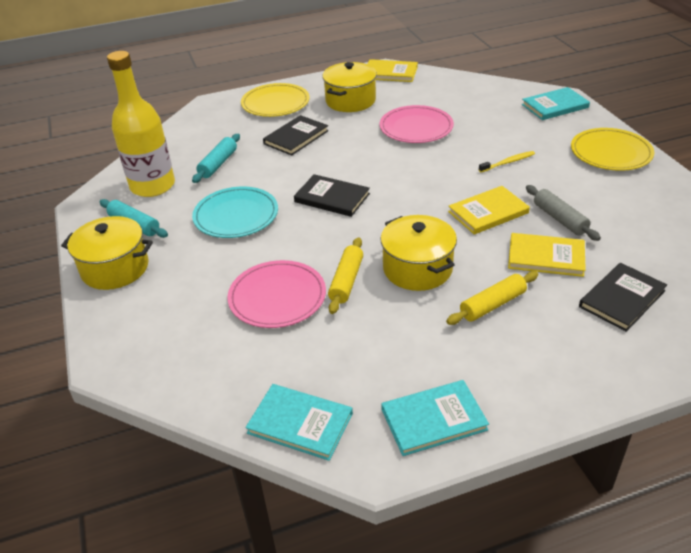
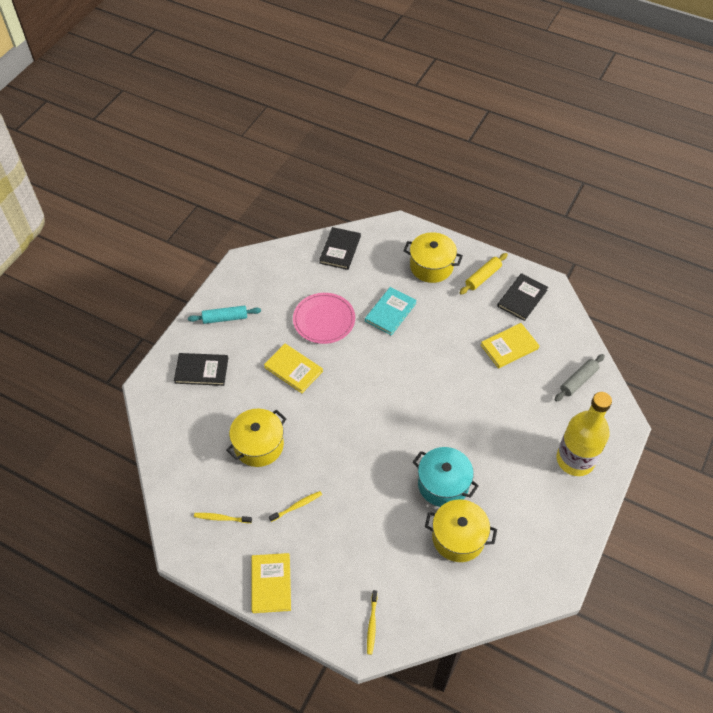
pink plate: 2 -> 1
turquoise book: 3 -> 1
turquoise plate: 1 -> 0
turquoise pot: 0 -> 1
turquoise rolling pin: 2 -> 1
yellow plate: 2 -> 0
yellow rolling pin: 2 -> 1
yellow toothbrush: 1 -> 3

